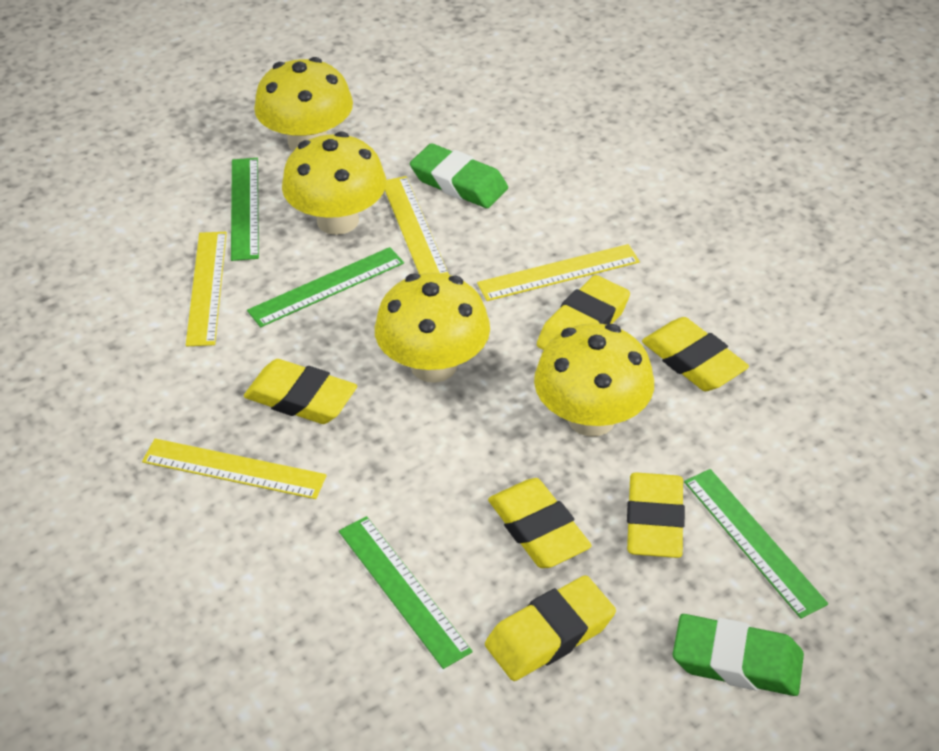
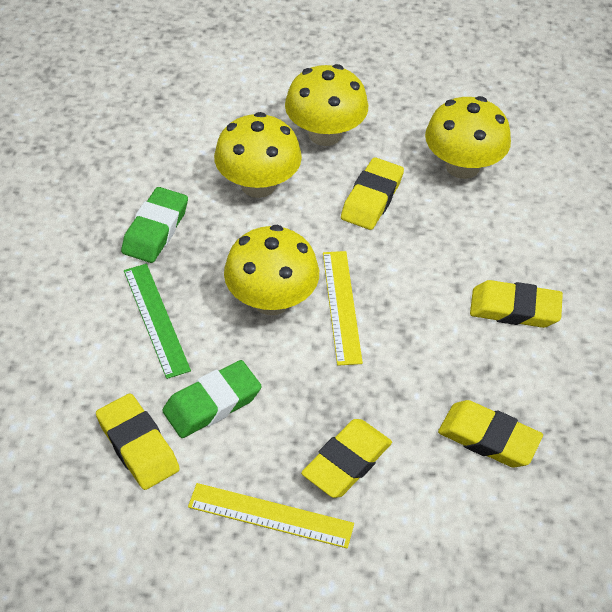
green ruler: 4 -> 1
yellow eraser: 6 -> 5
yellow ruler: 4 -> 2

